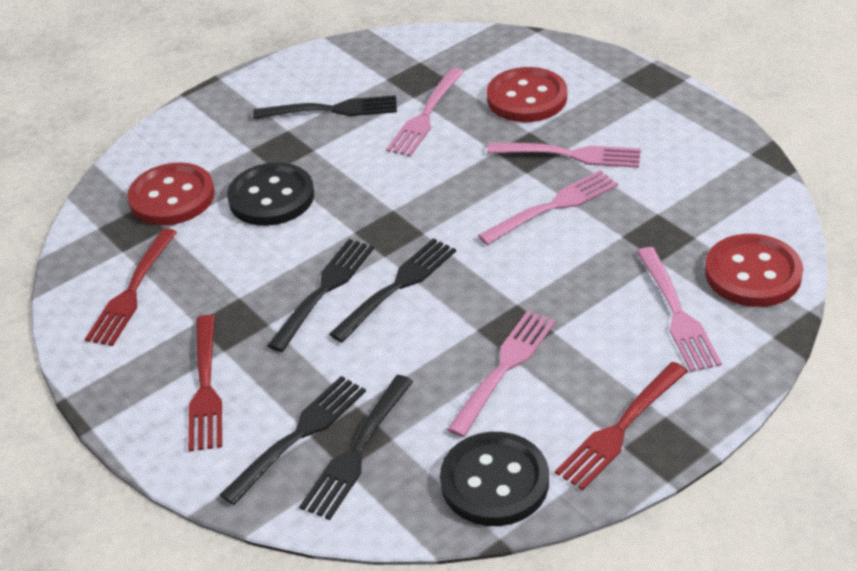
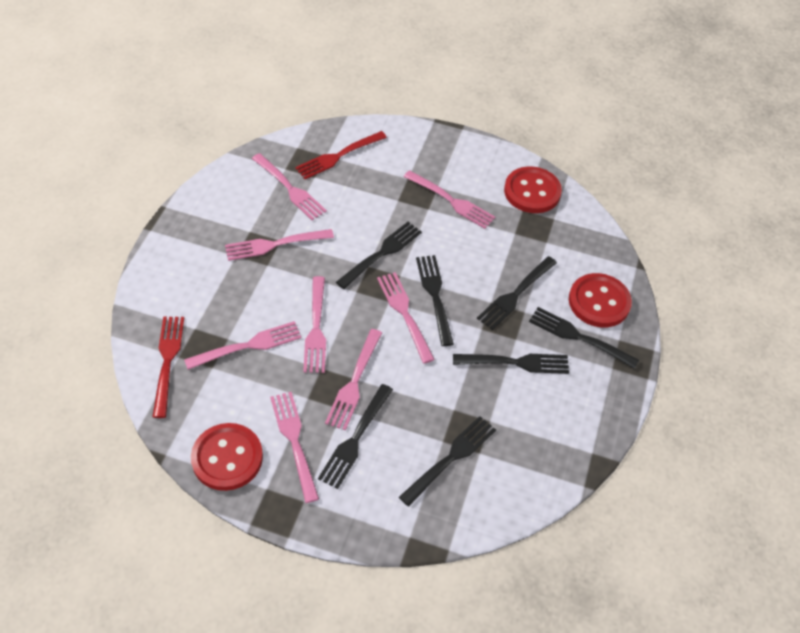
black button: 2 -> 0
black fork: 5 -> 7
pink fork: 5 -> 8
red fork: 3 -> 2

